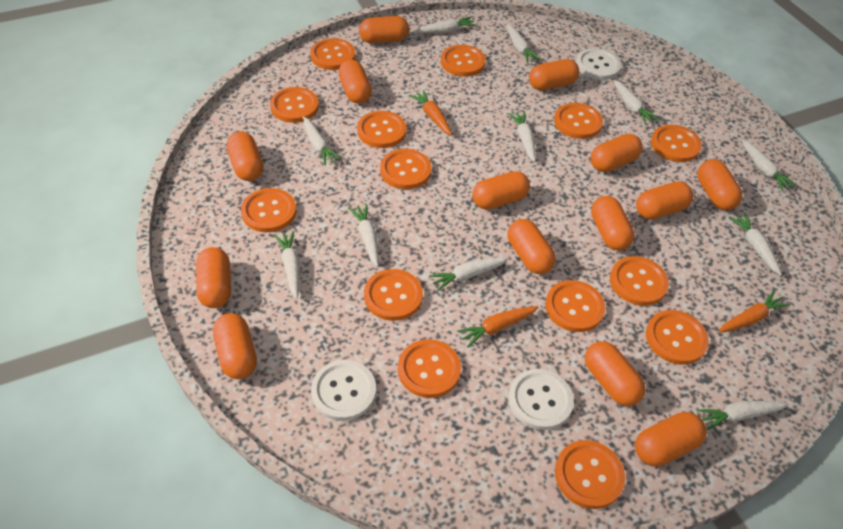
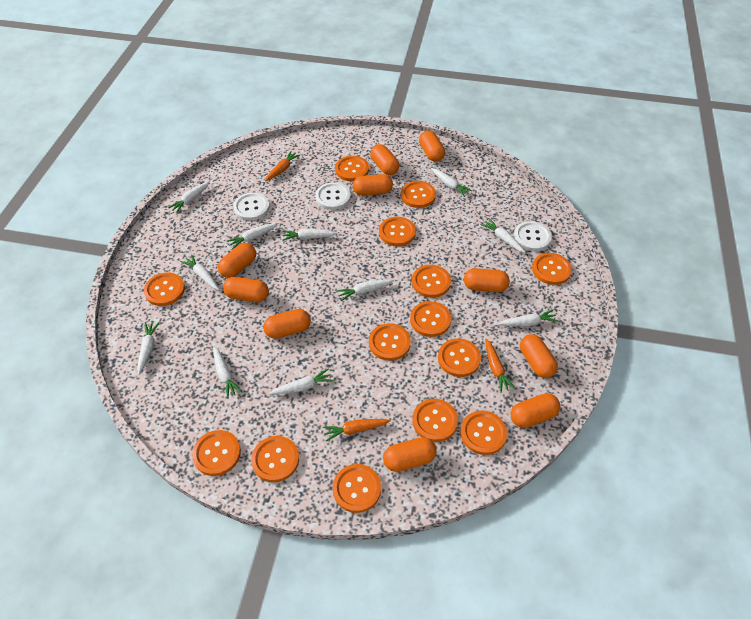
orange capsule: 14 -> 10

